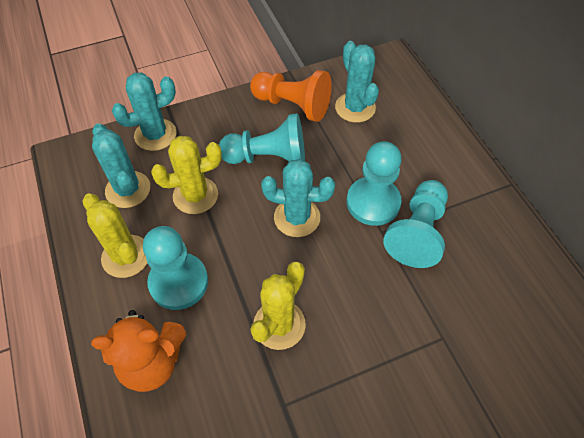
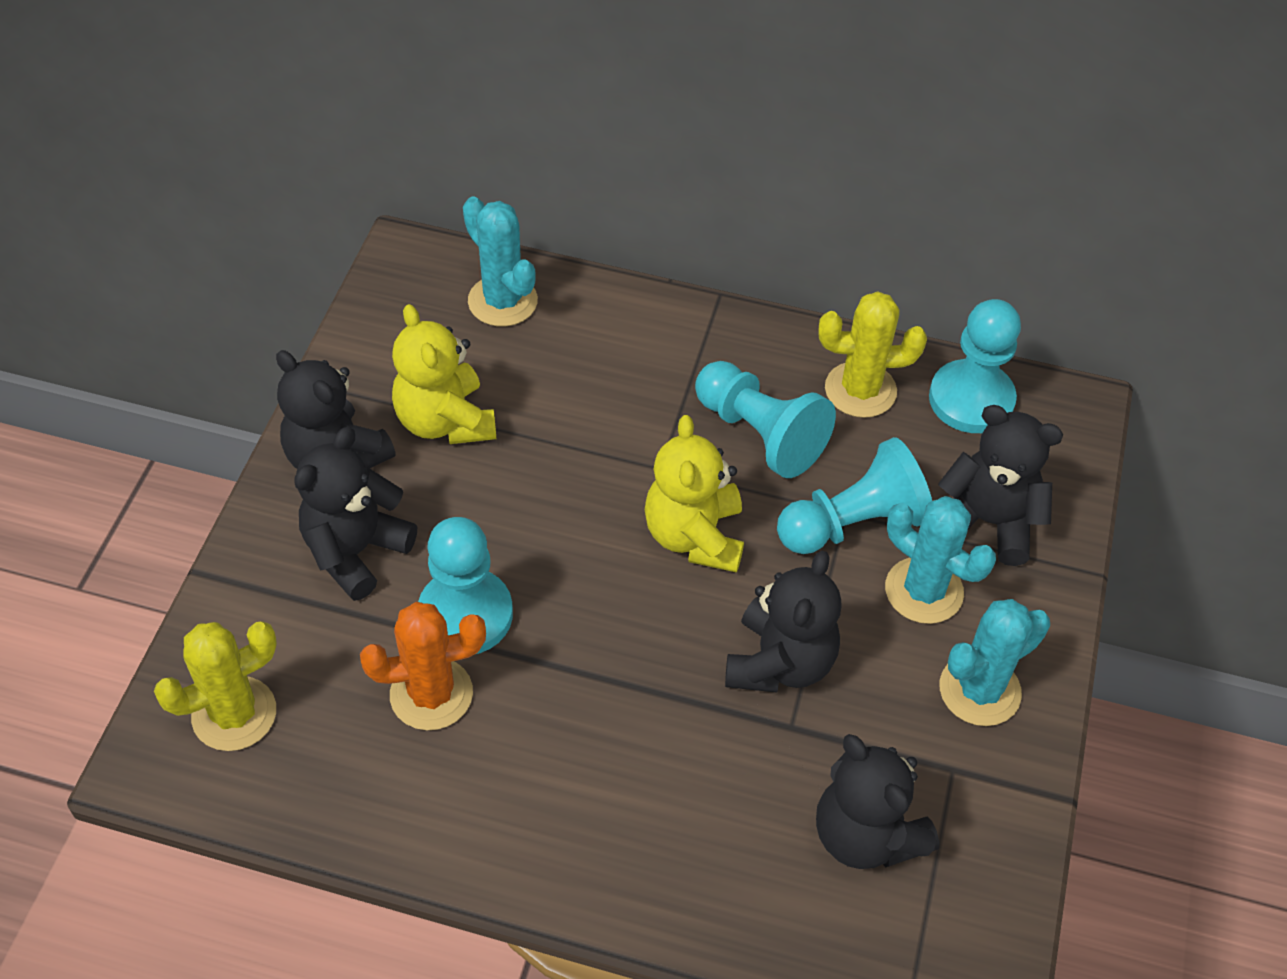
black teddy bear: 0 -> 5
orange cactus: 0 -> 1
orange pawn: 1 -> 0
orange teddy bear: 1 -> 0
turquoise cactus: 4 -> 3
yellow cactus: 3 -> 2
yellow teddy bear: 0 -> 2

